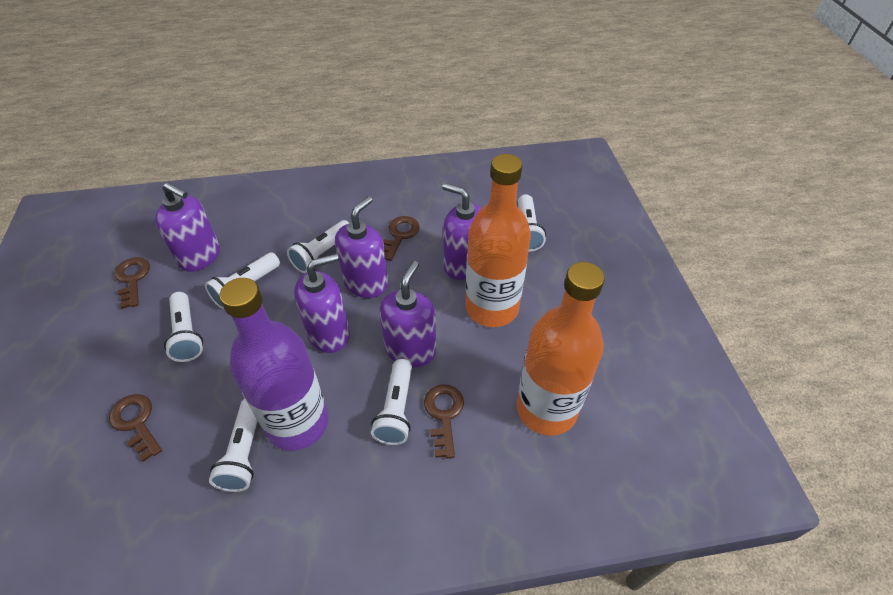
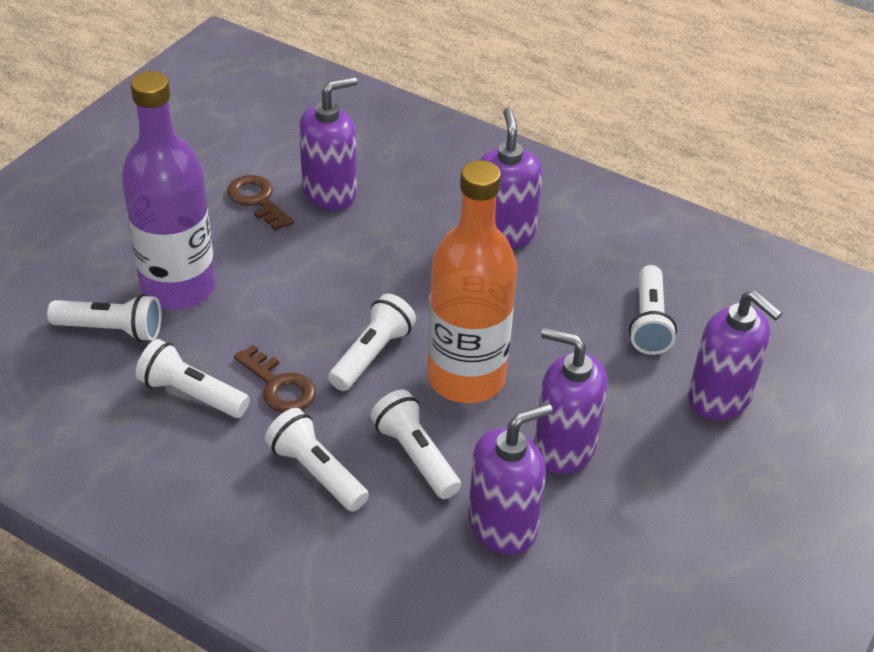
brown key: 4 -> 2
orange bottle: 2 -> 1

